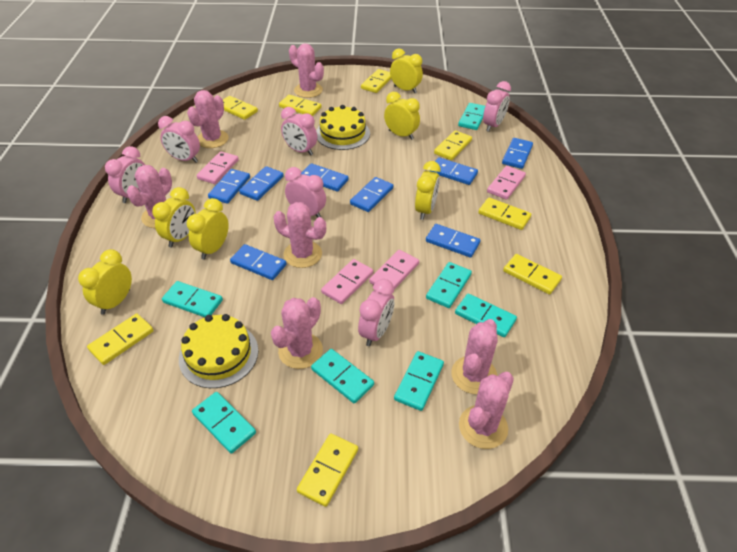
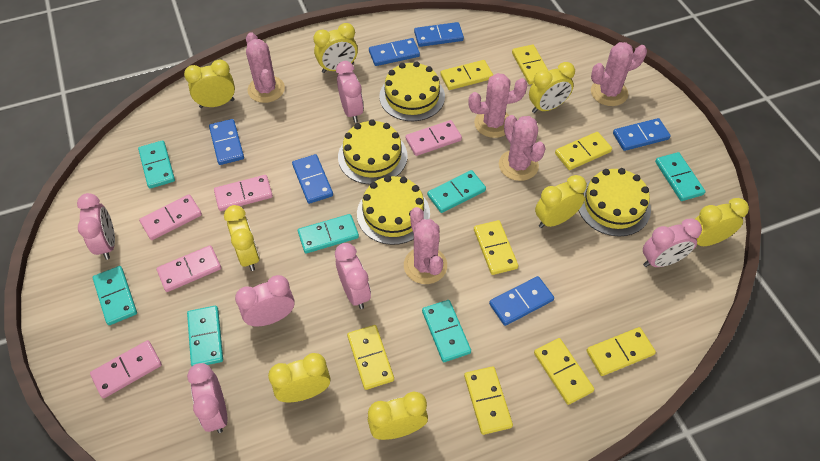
blue domino: 8 -> 6
pink cactus: 7 -> 5
pink domino: 4 -> 5
yellow cake: 2 -> 4
yellow clock: 6 -> 8

